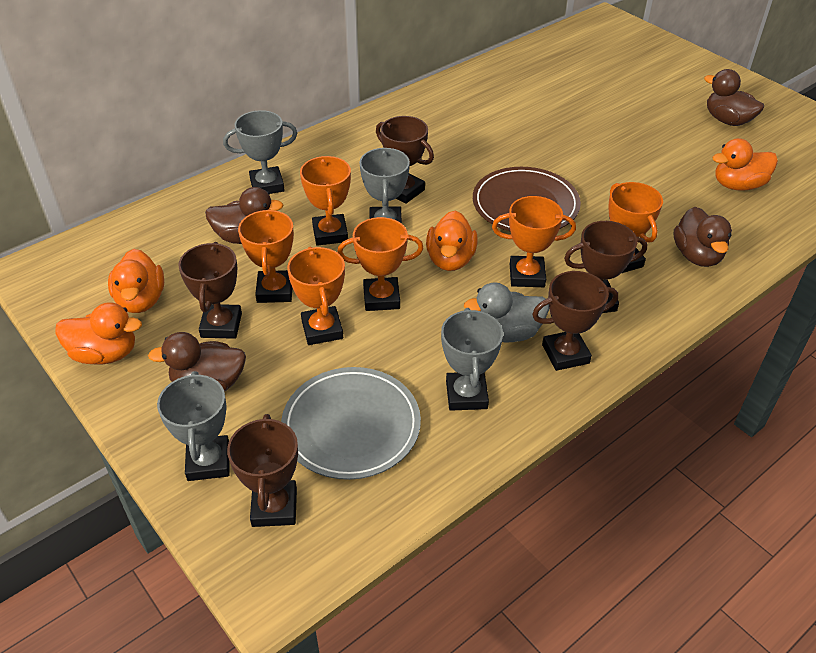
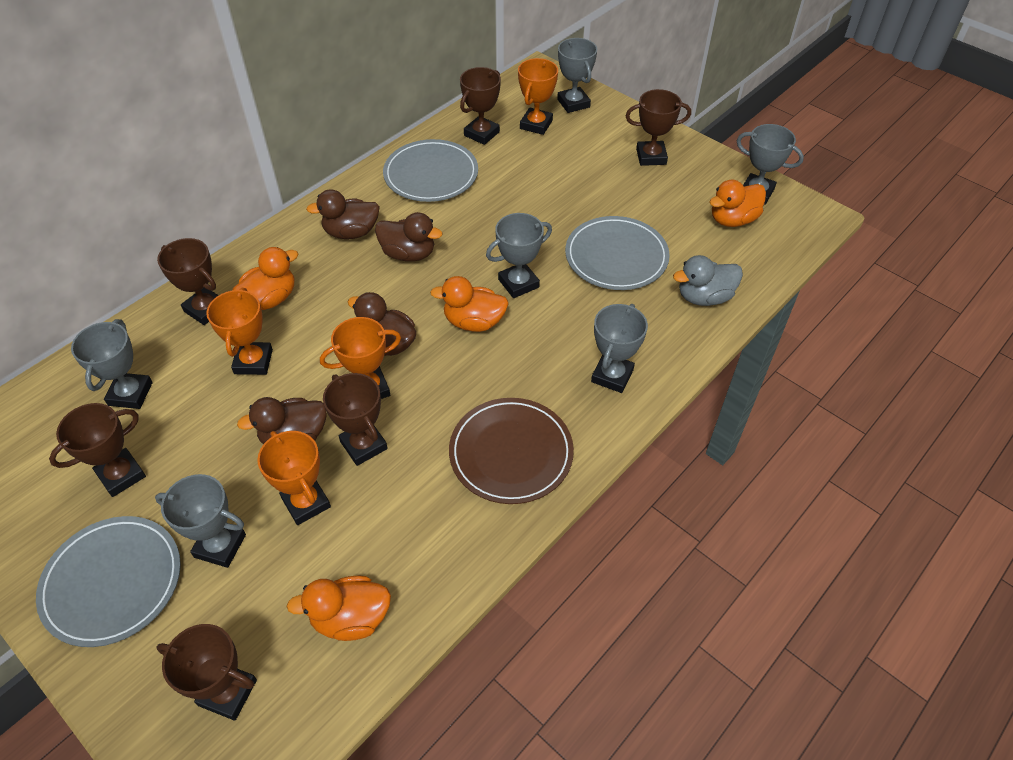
brown trophy: 5 -> 6
grey plate: 1 -> 3
grey trophy: 4 -> 6
orange trophy: 6 -> 4

